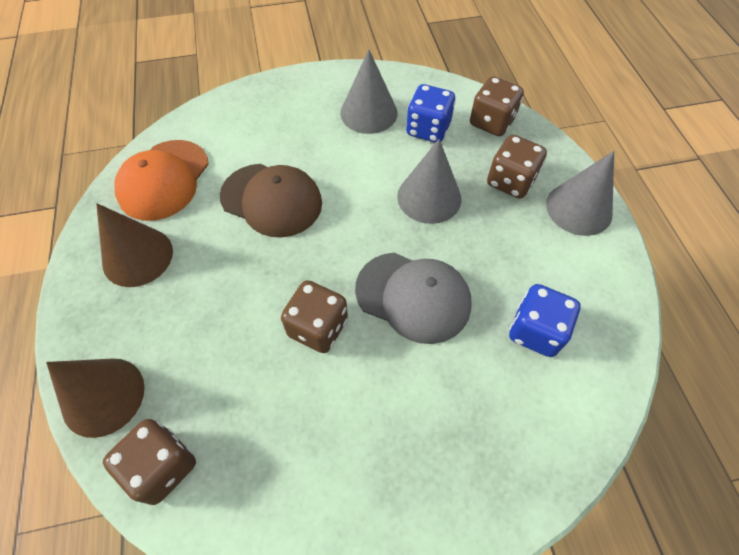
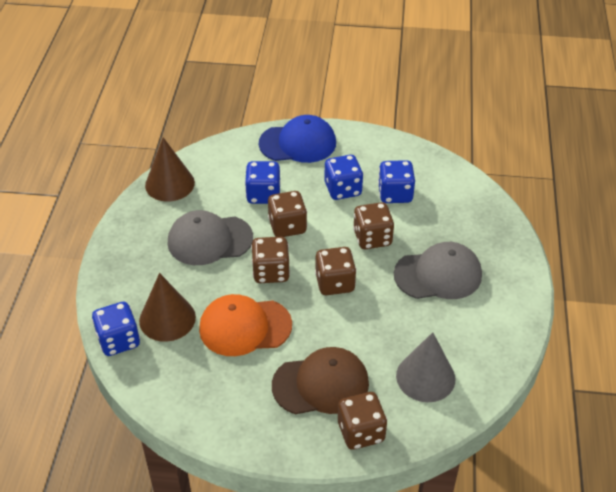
blue cap: 0 -> 1
blue dice: 2 -> 4
brown dice: 4 -> 5
grey cap: 1 -> 2
grey cone: 3 -> 1

